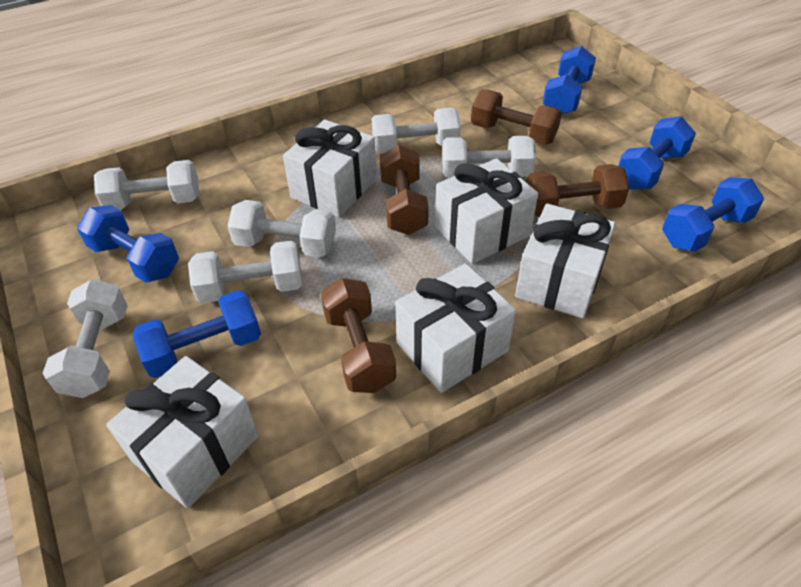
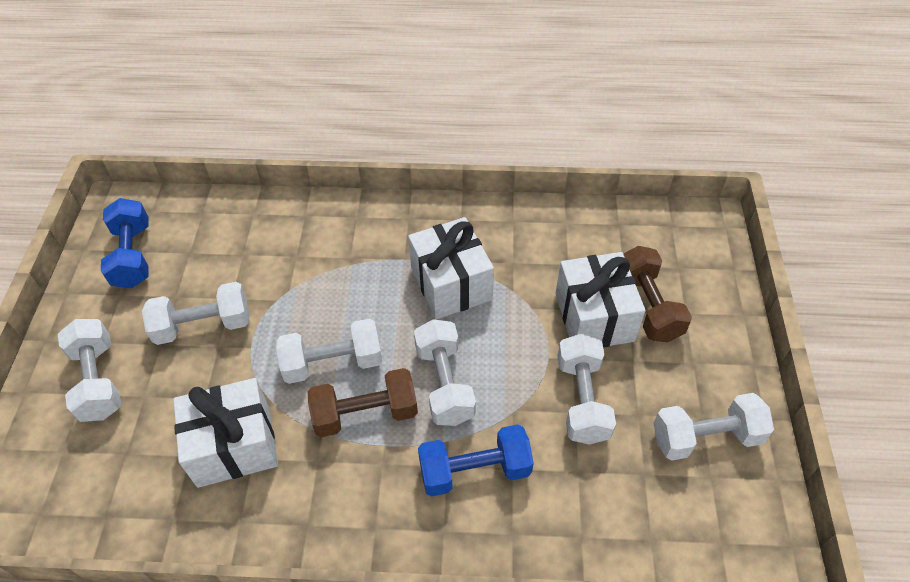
blue dumbbell: 5 -> 2
brown dumbbell: 4 -> 2
white gift: 5 -> 3

